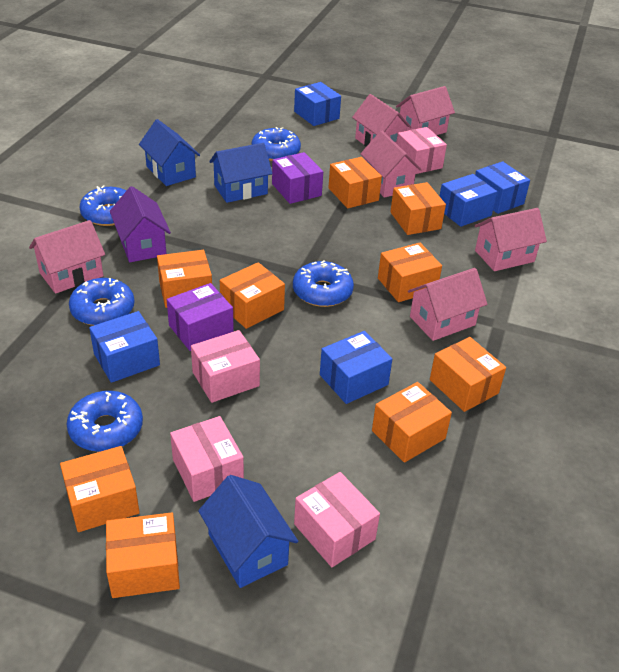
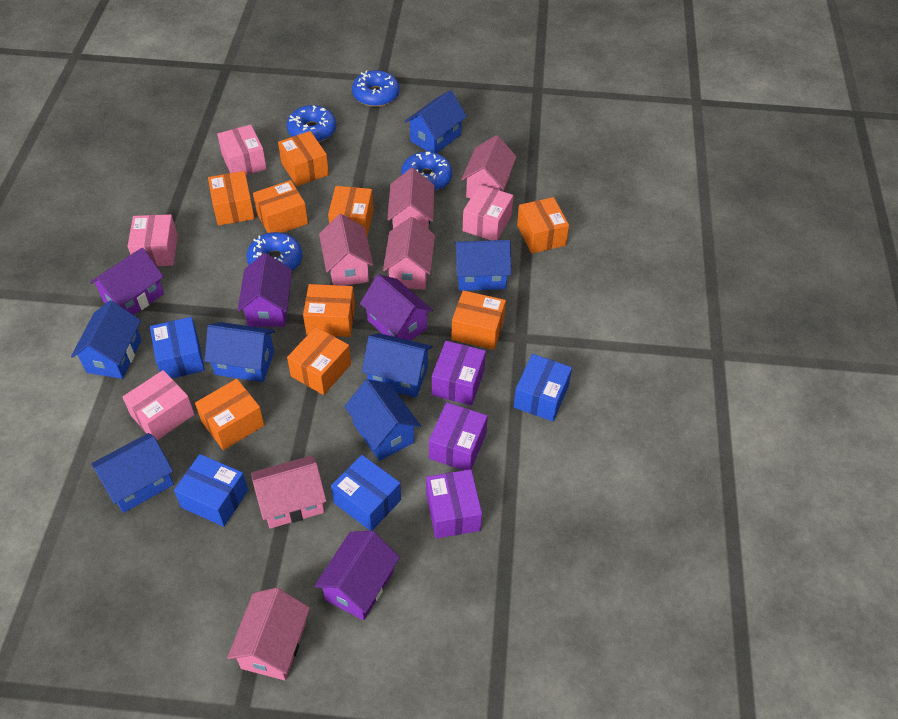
blue box: 5 -> 4
blue donut: 5 -> 4
blue house: 3 -> 7
purple box: 2 -> 3
purple house: 1 -> 4

